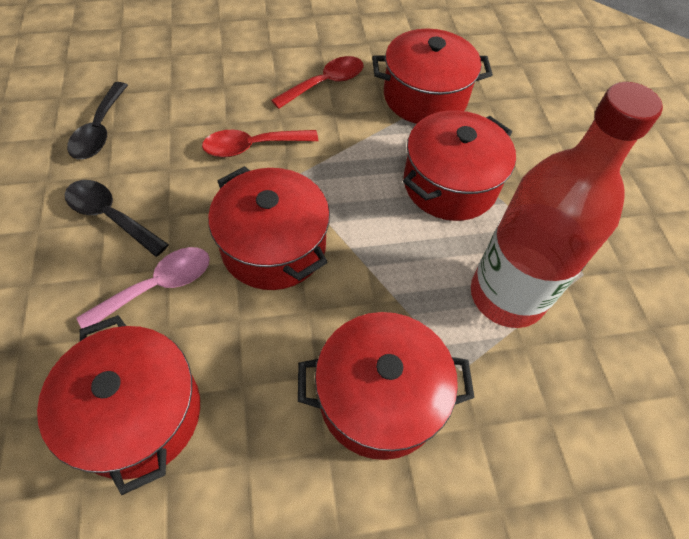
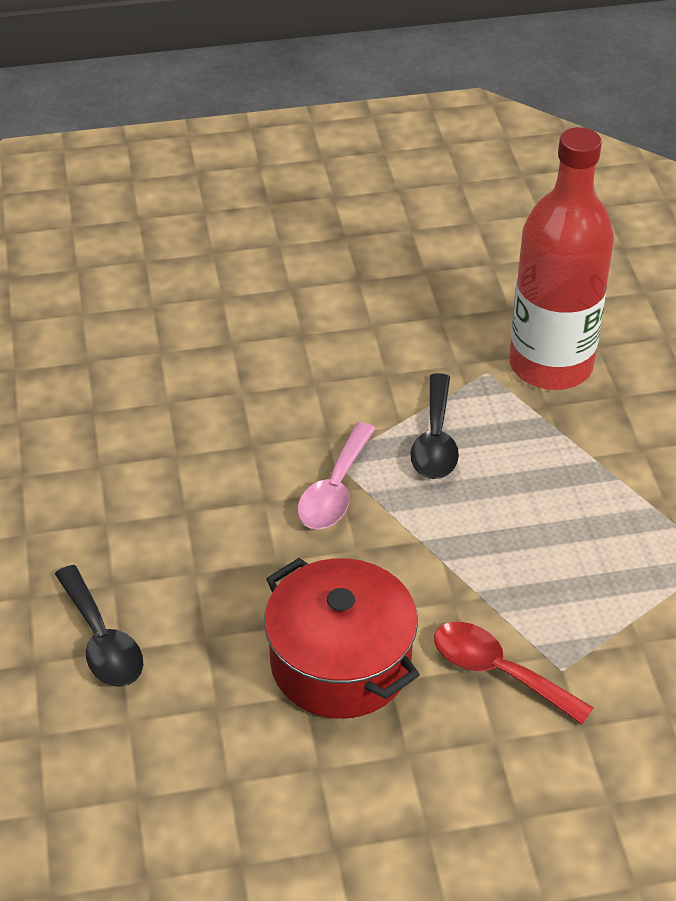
red pot: 5 -> 1
red spoon: 2 -> 1

